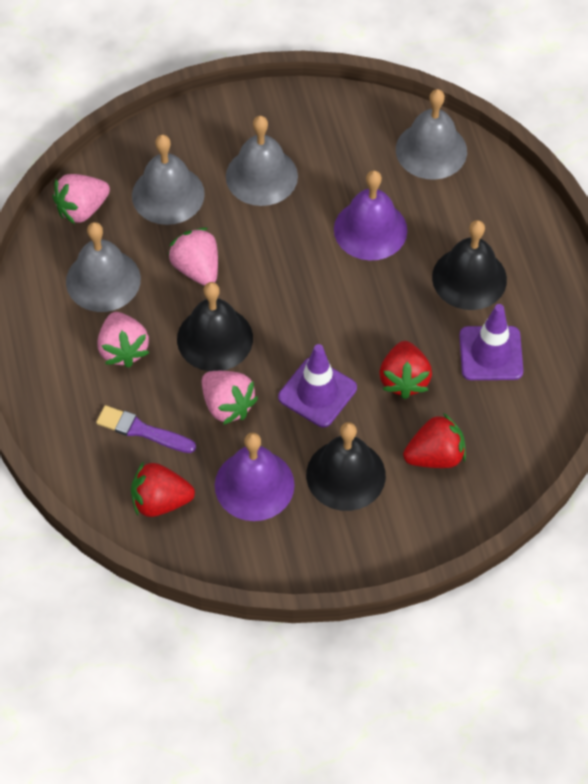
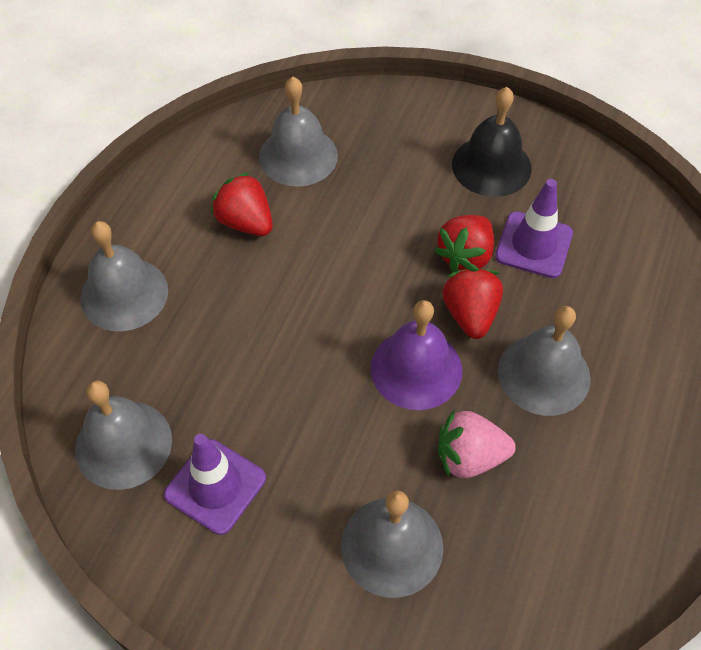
black bell: 3 -> 1
grey bell: 4 -> 5
pink strawberry: 4 -> 1
purple bell: 2 -> 1
purple brush: 1 -> 0

